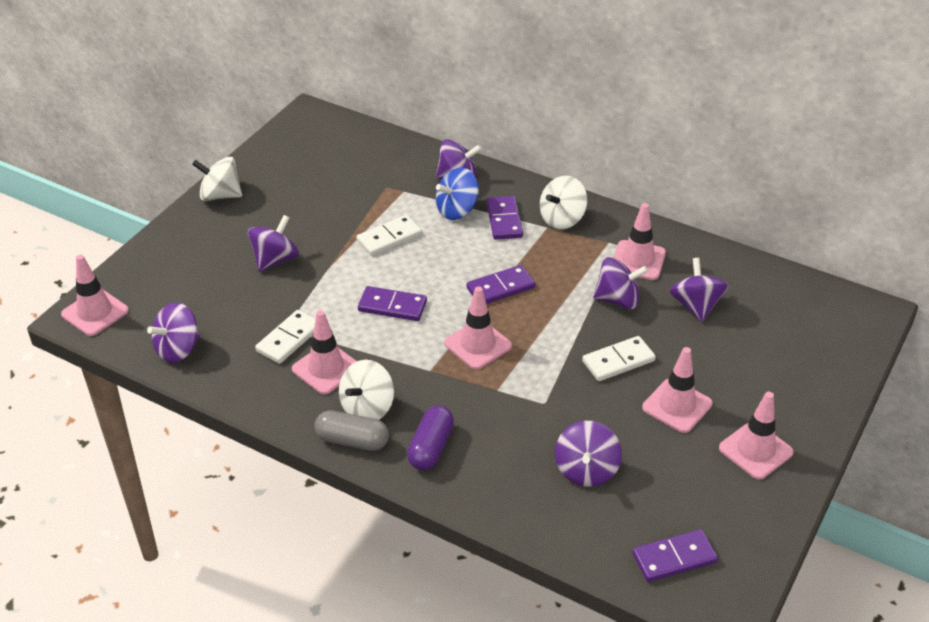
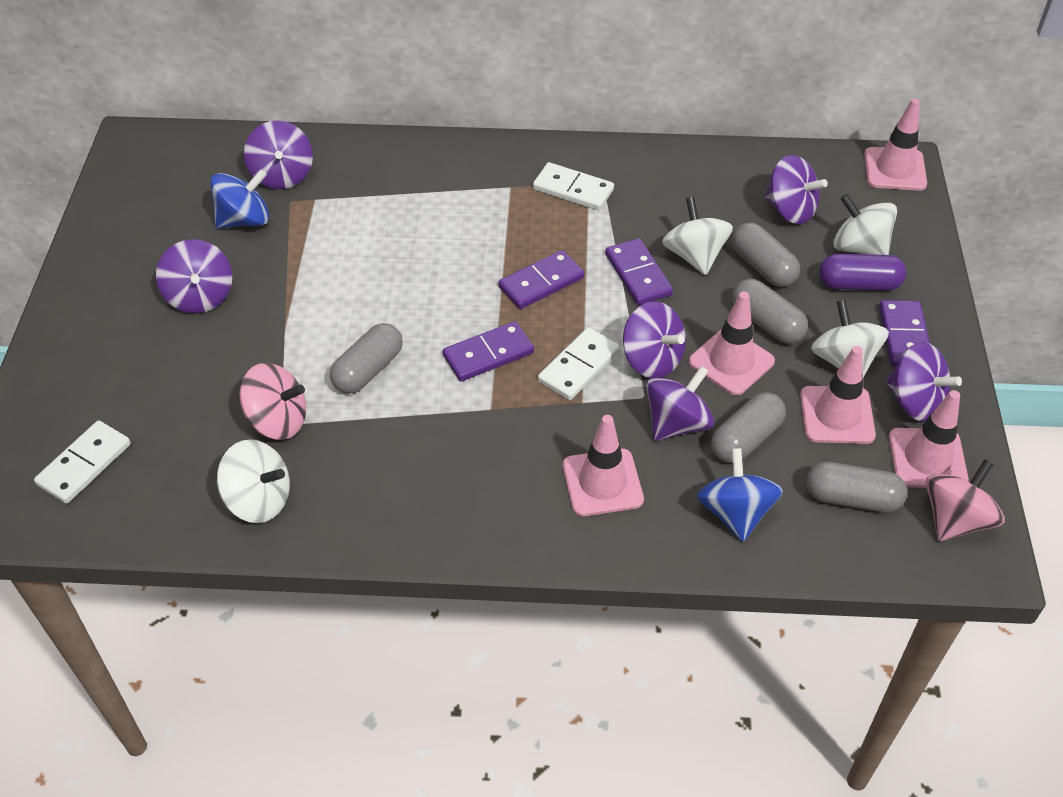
blue spinning top: 1 -> 2
grey capsule: 1 -> 5
pink spinning top: 0 -> 2
pink traffic cone: 6 -> 5
white spinning top: 3 -> 4

